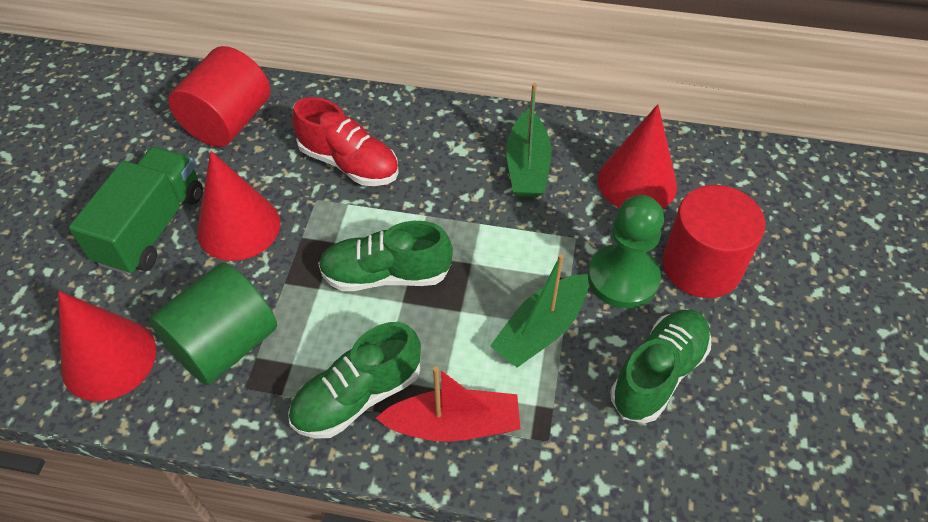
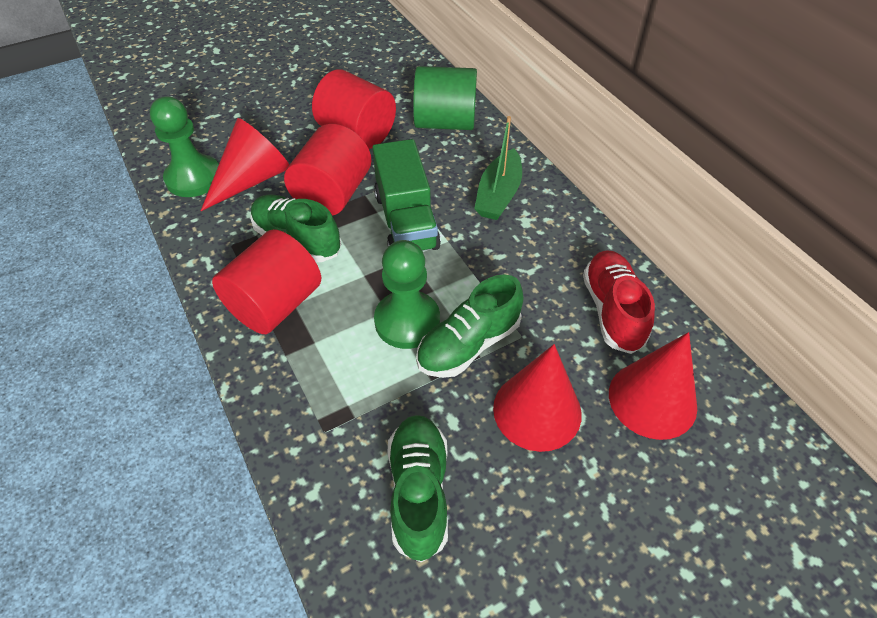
green boat: 2 -> 1
green pawn: 1 -> 2
red boat: 1 -> 0
red cylinder: 2 -> 3

